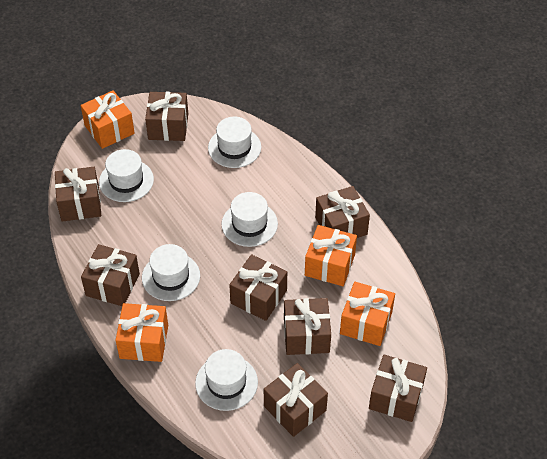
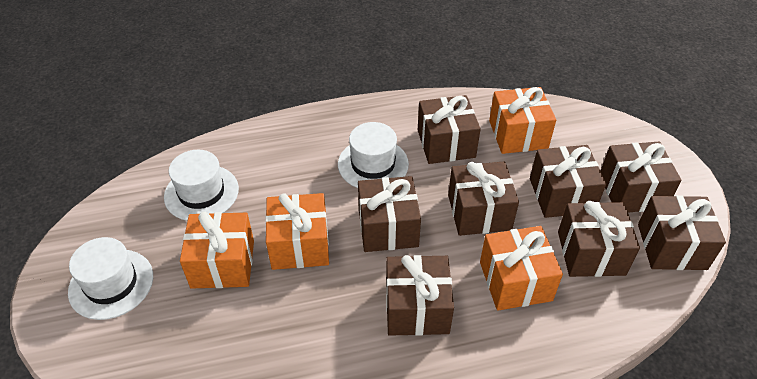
white hat: 5 -> 3

